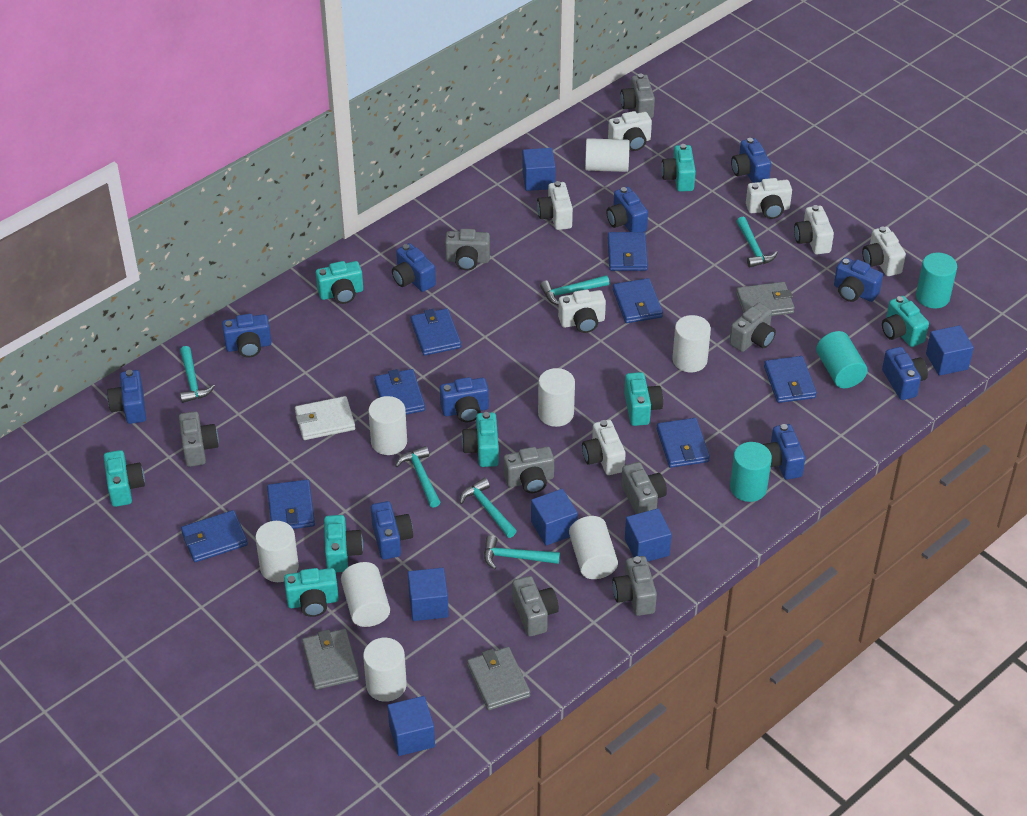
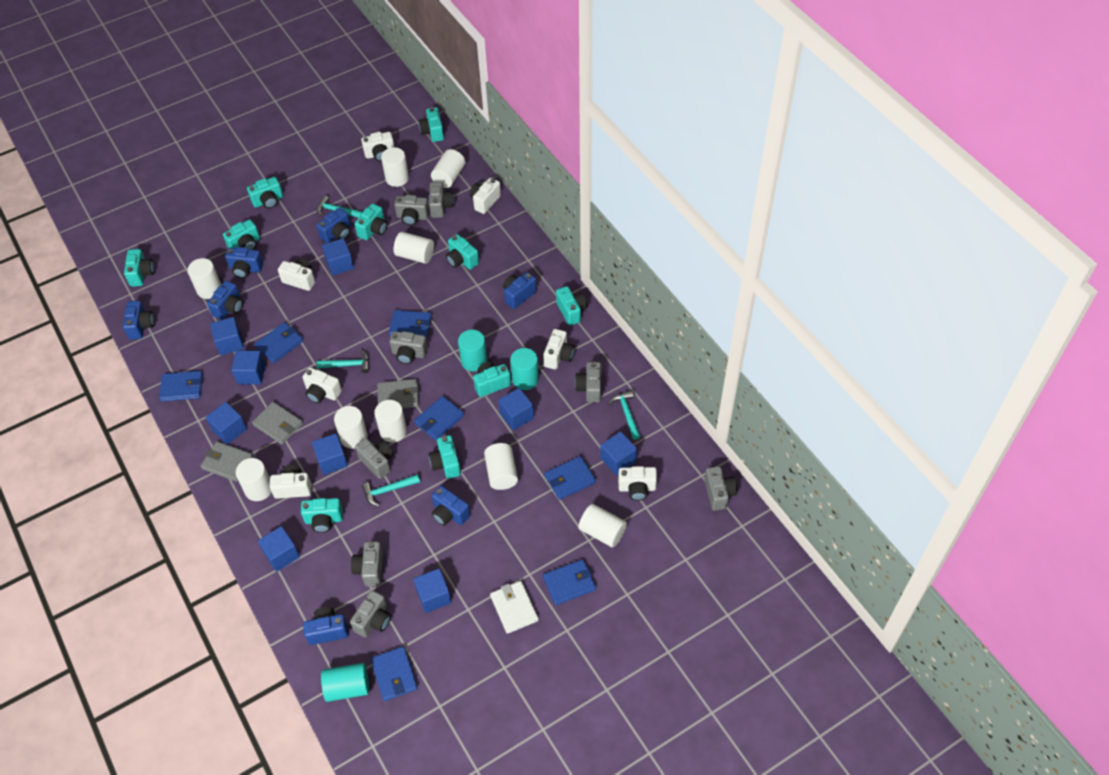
blue camera: 10 -> 7
blue cube: 6 -> 9
blue wallet: 8 -> 7
turquoise camera: 8 -> 10
turquoise hammer: 6 -> 4
white cylinder: 8 -> 9

